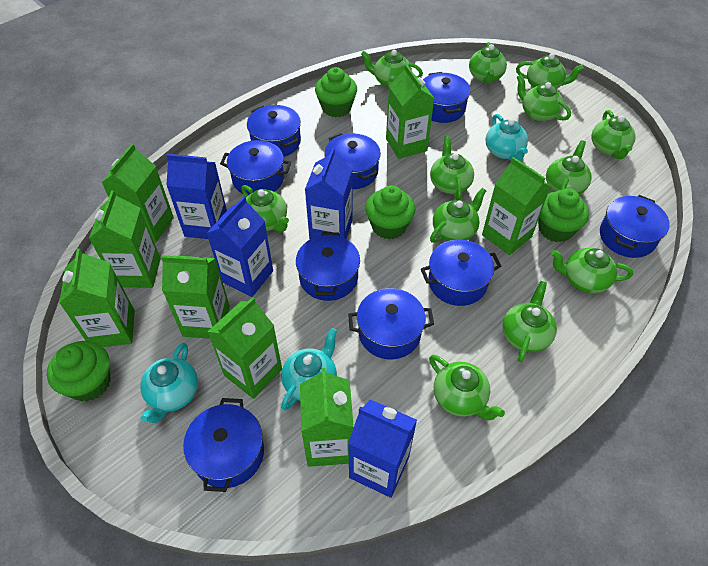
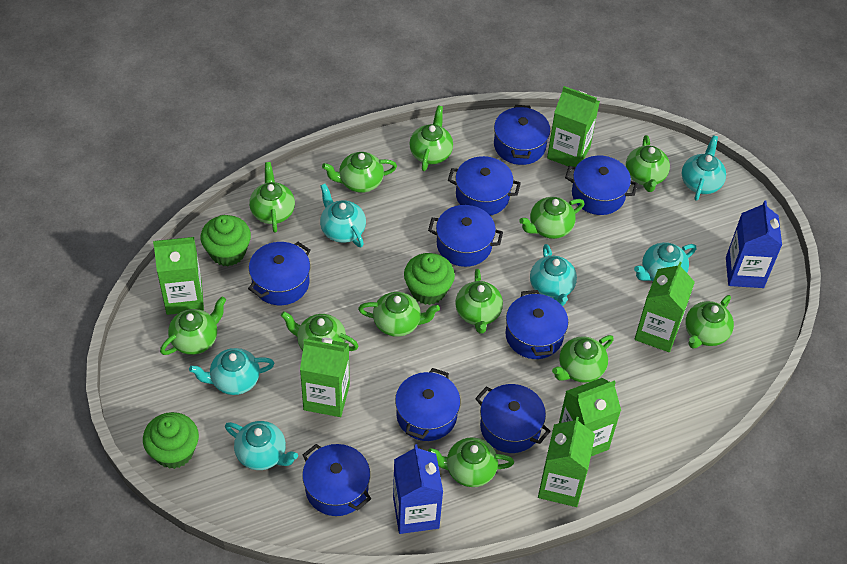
blue carton: 4 -> 2
green carton: 8 -> 6
green cupcake: 4 -> 3
turquoise teapot: 3 -> 6

